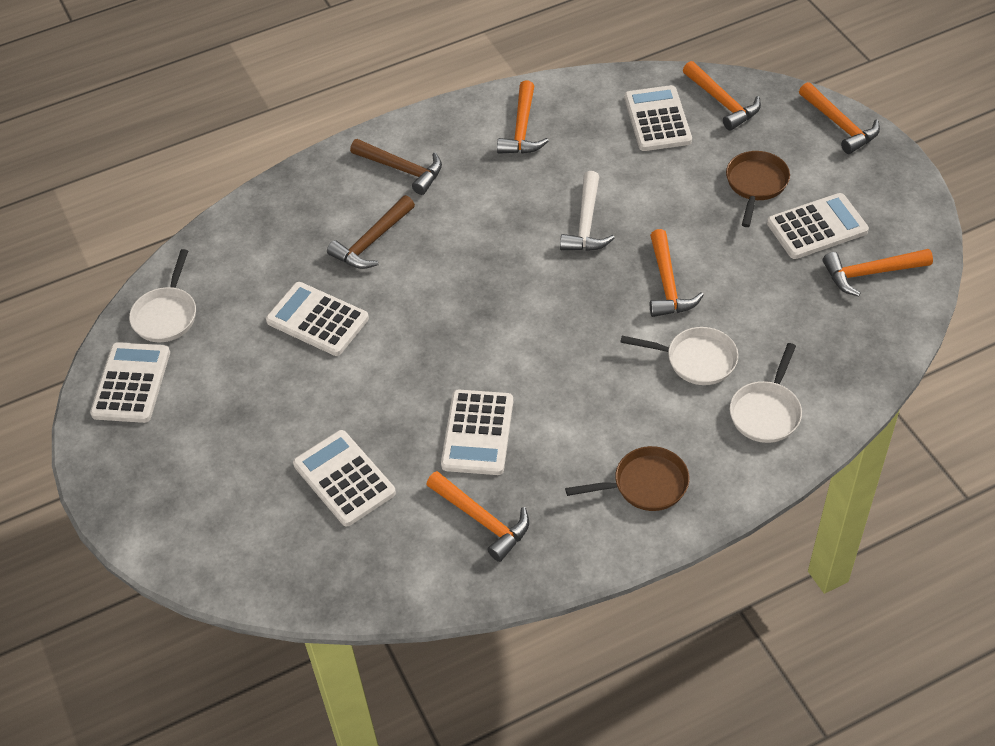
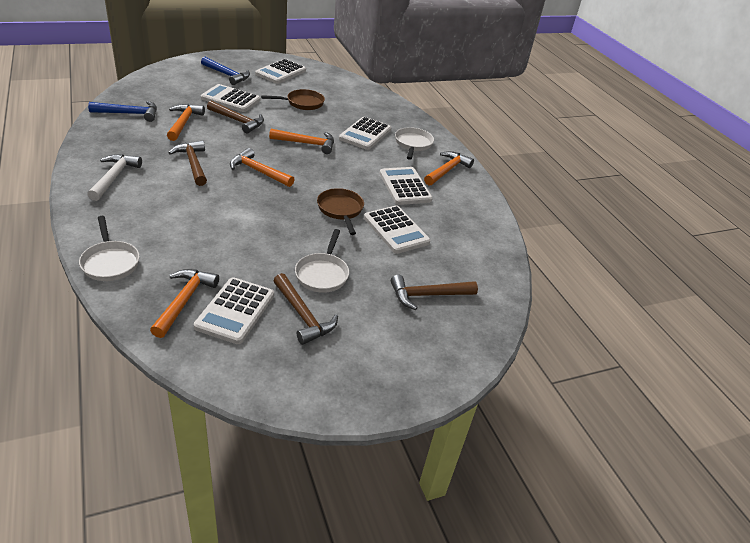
blue hammer: 0 -> 2
brown hammer: 2 -> 4
orange hammer: 6 -> 5

